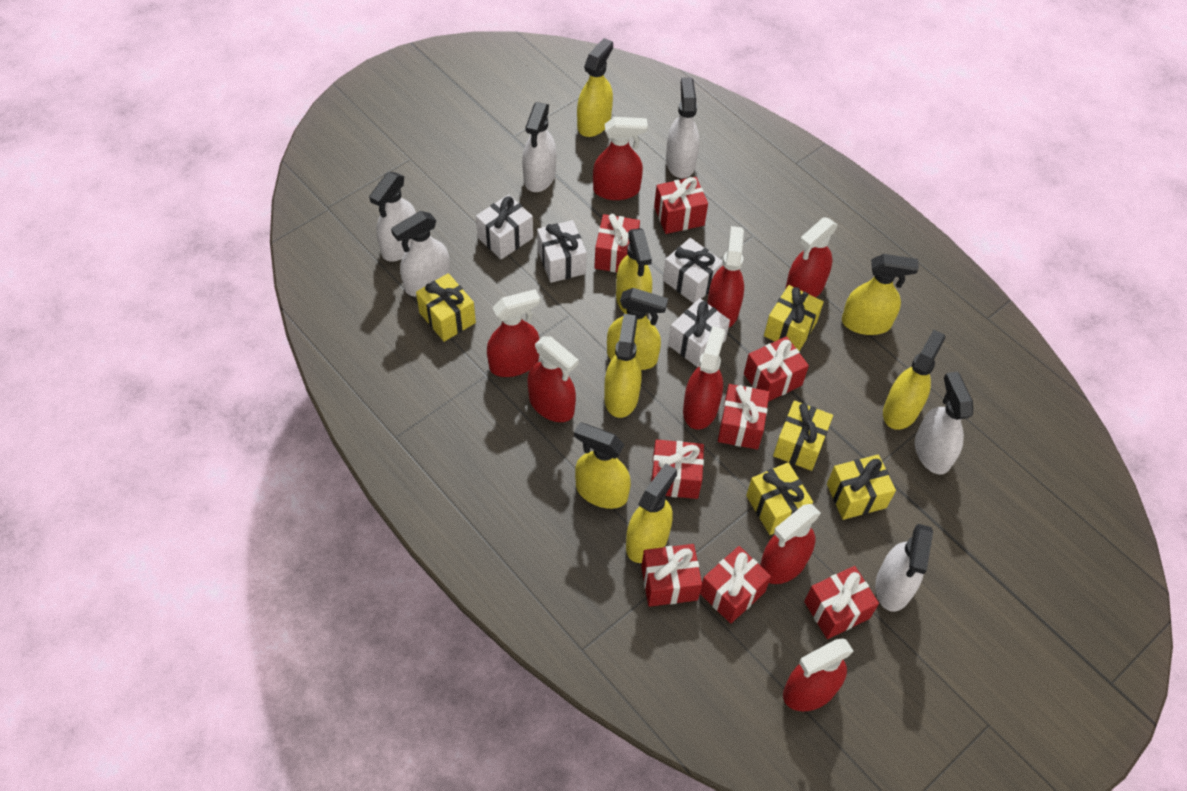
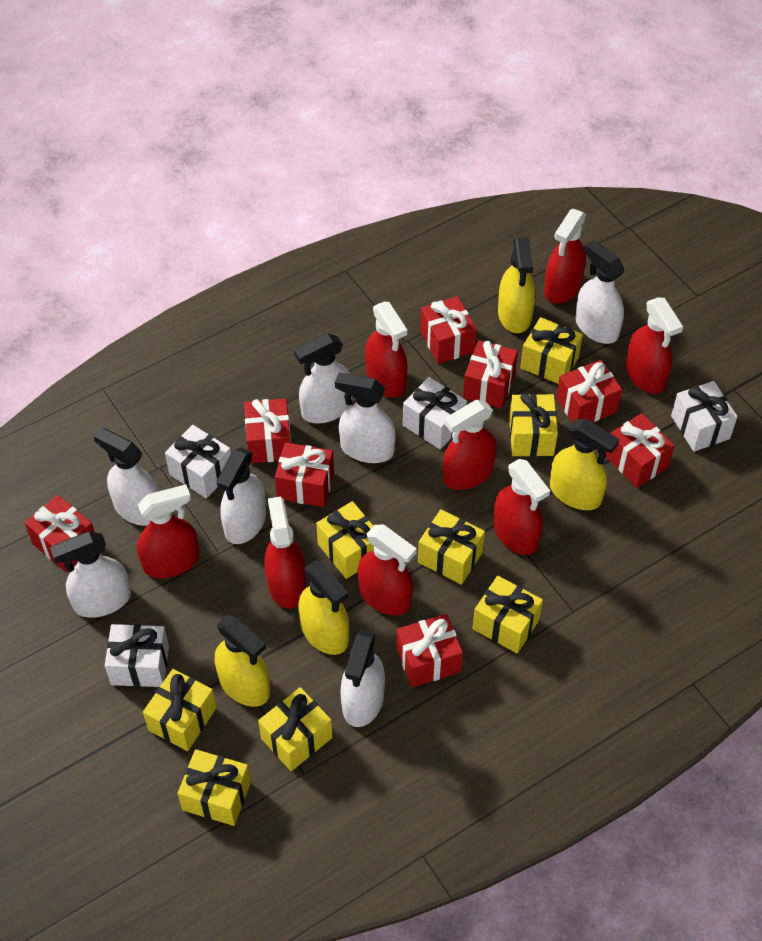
white spray bottle: 6 -> 7
yellow gift: 5 -> 8
yellow spray bottle: 8 -> 4

